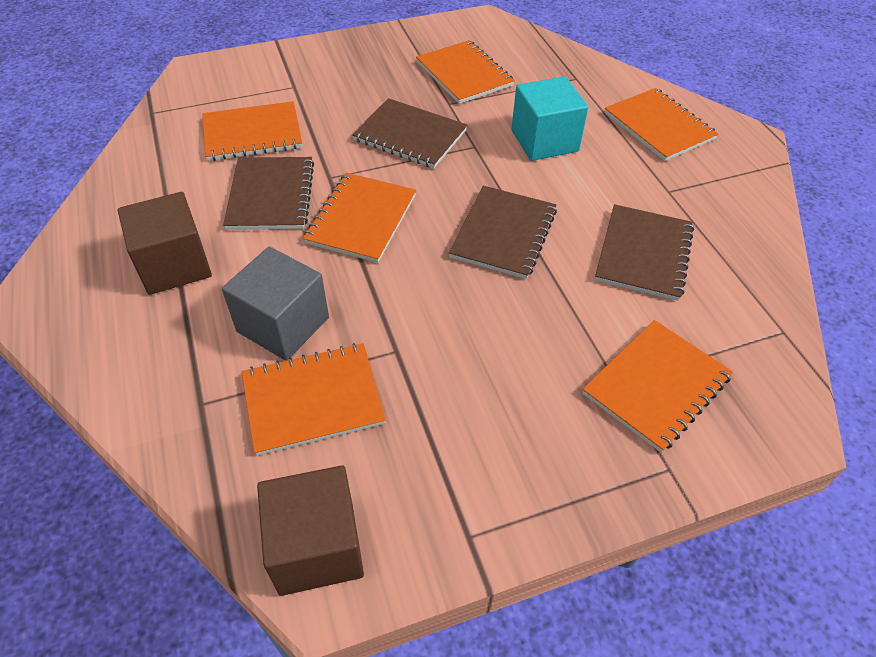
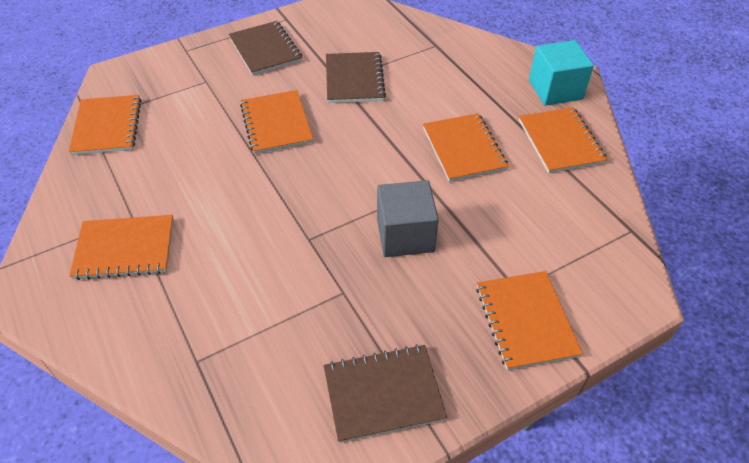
brown cube: 2 -> 0
brown notebook: 4 -> 3

